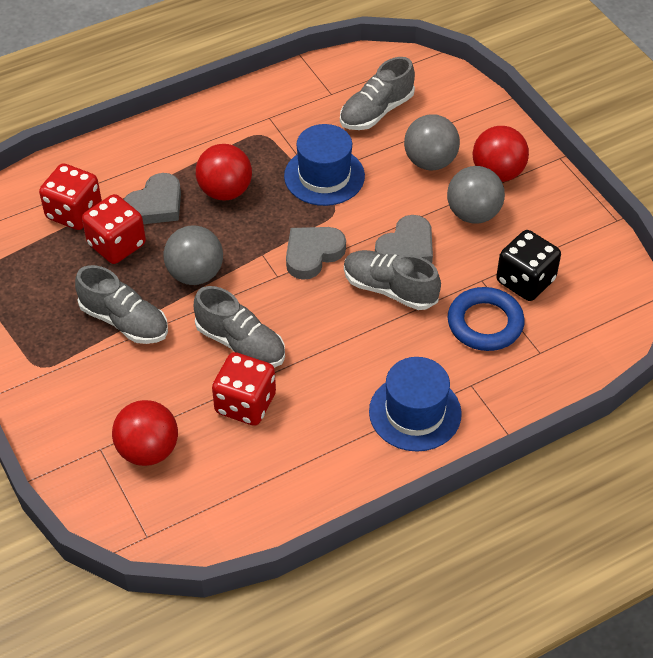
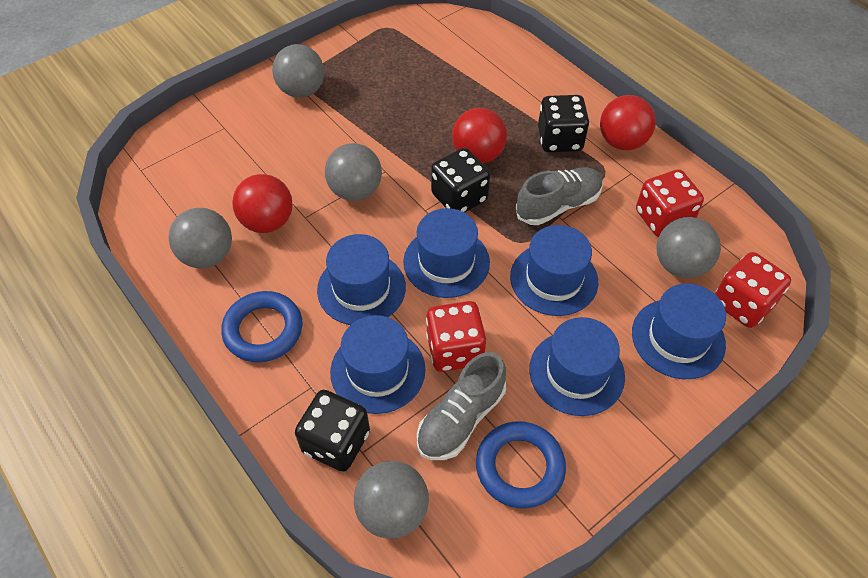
black dice: 1 -> 3
blue hat: 2 -> 6
blue ring: 1 -> 2
grey ball: 3 -> 5
grey heart: 3 -> 0
grey shoe: 4 -> 2

